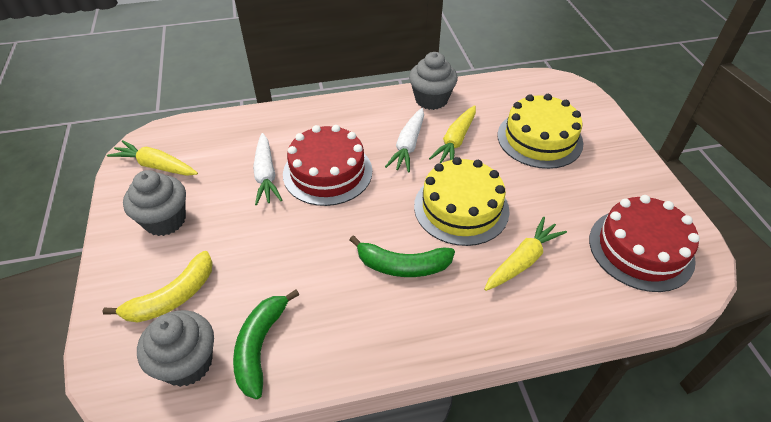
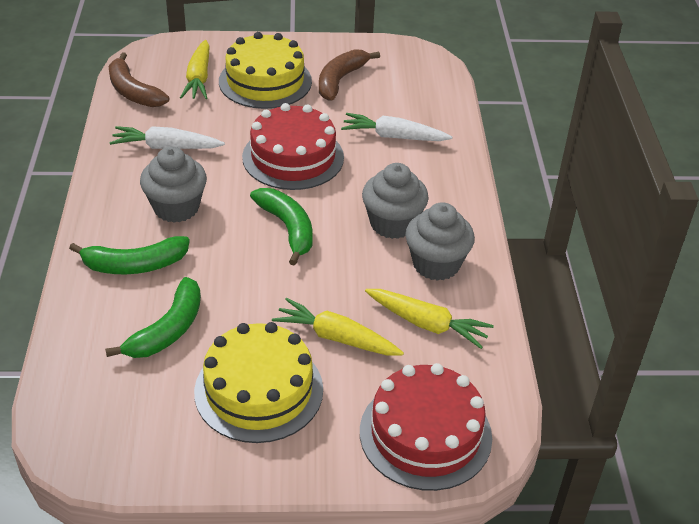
brown banana: 0 -> 2
green banana: 2 -> 3
yellow banana: 1 -> 0

